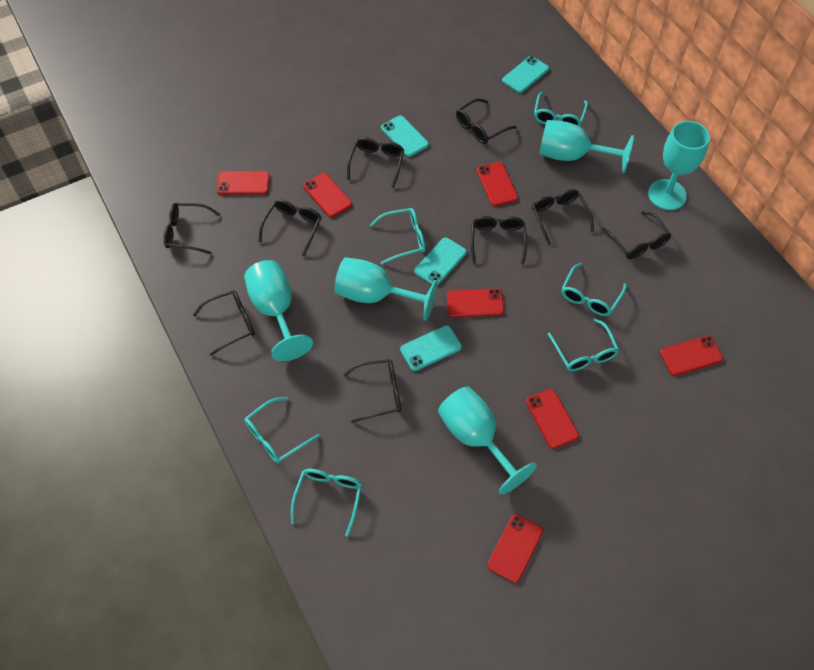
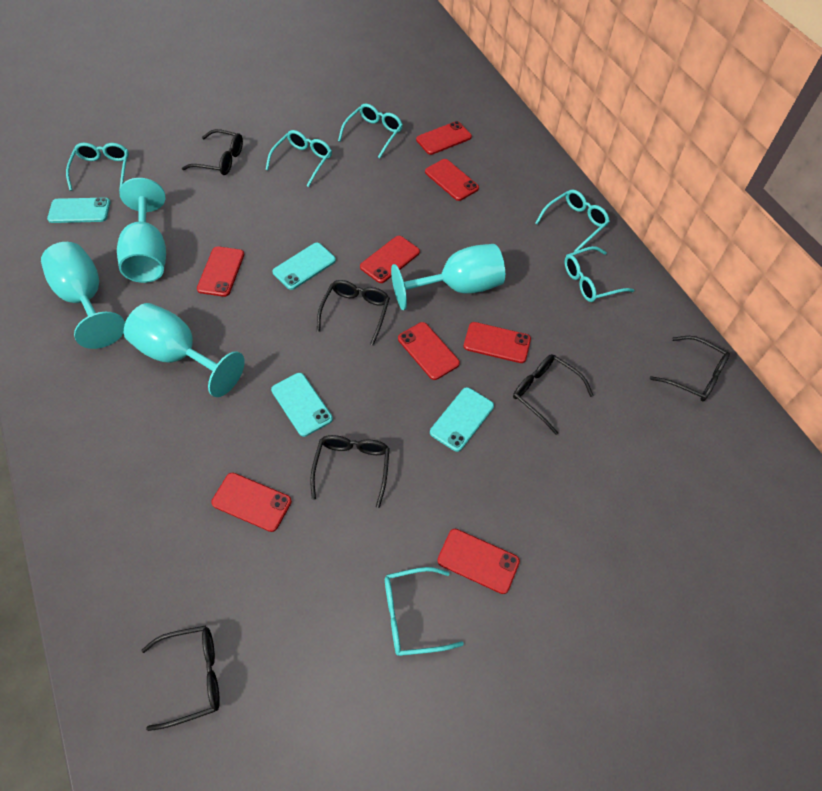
black glasses: 9 -> 6
red phone: 7 -> 8
turquoise goblet: 5 -> 4

